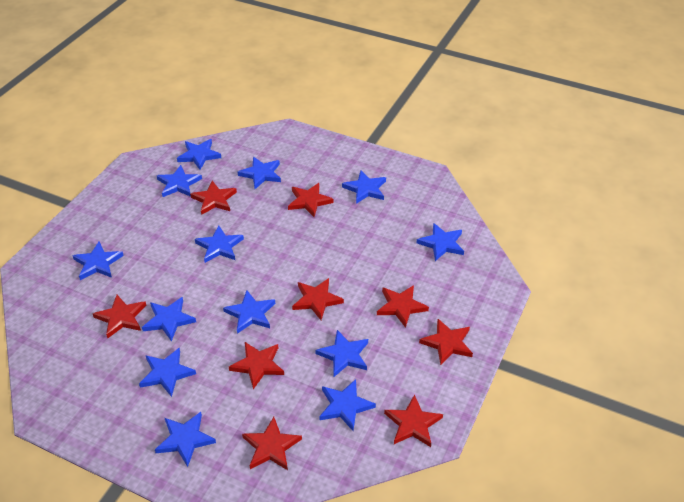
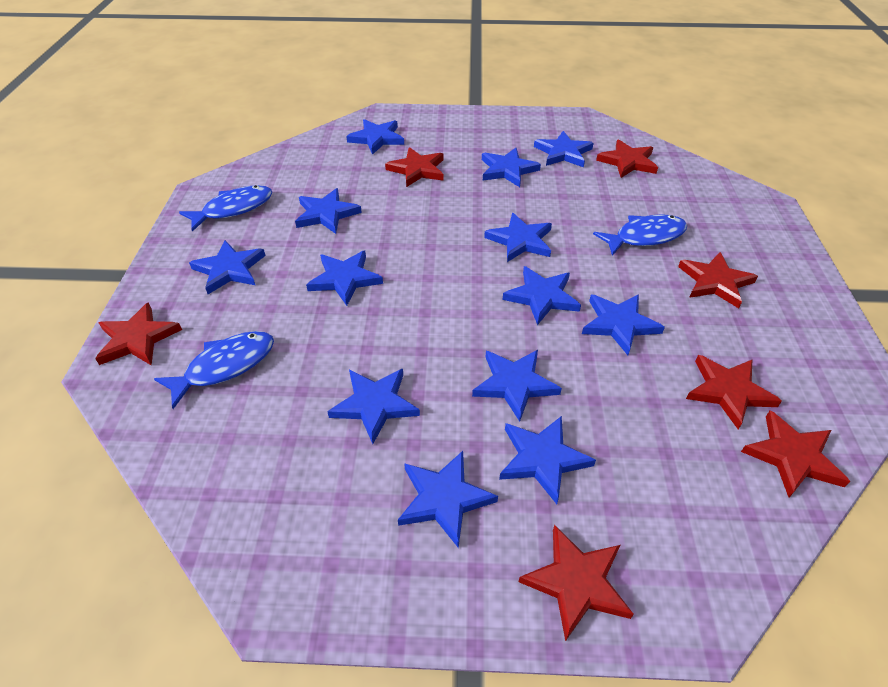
blue fish: 0 -> 3
red star: 9 -> 7

